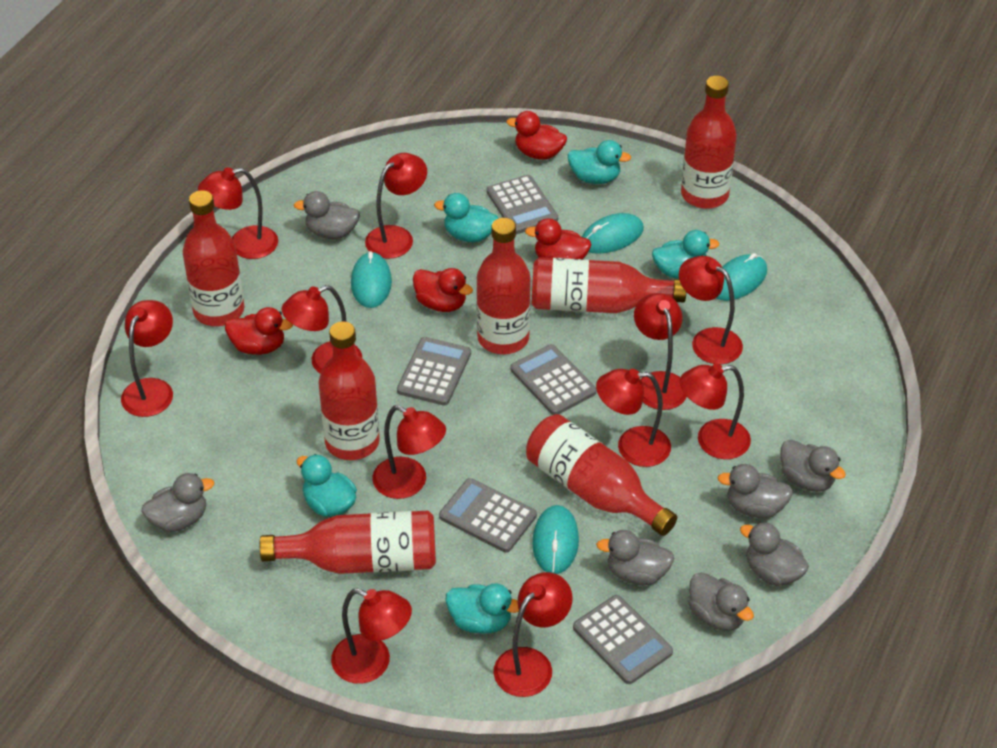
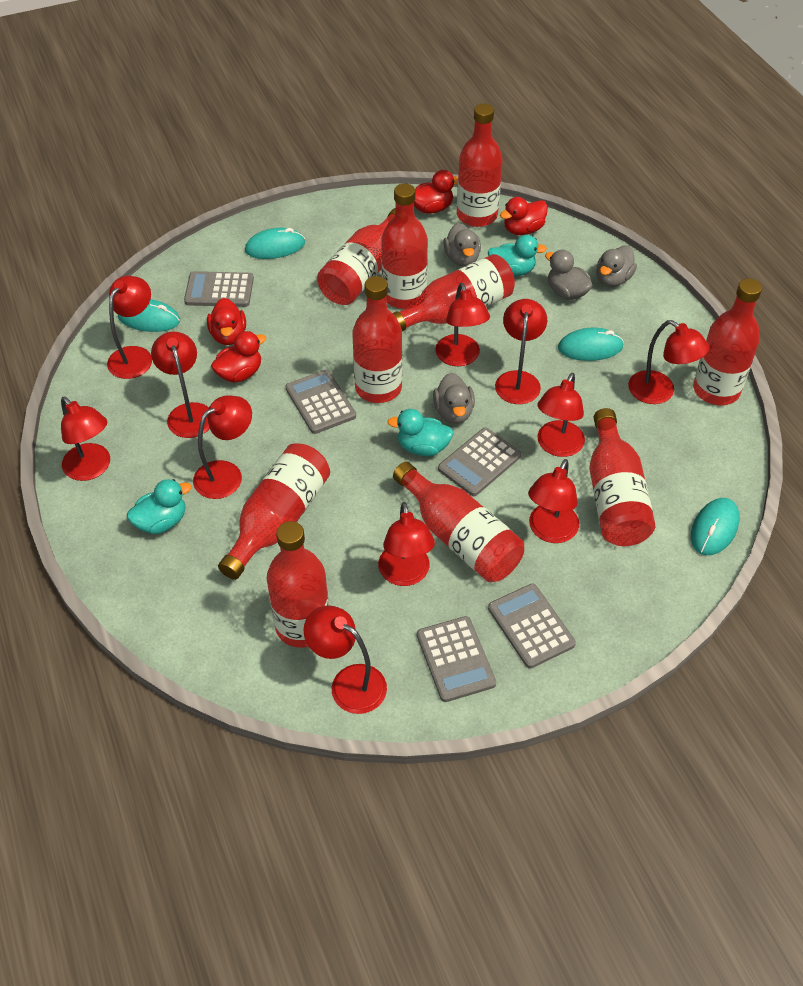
grey duck: 7 -> 4
red bottle: 7 -> 10
turquoise duck: 5 -> 3

